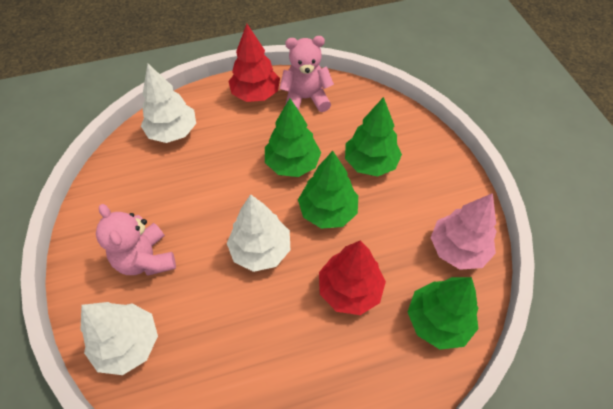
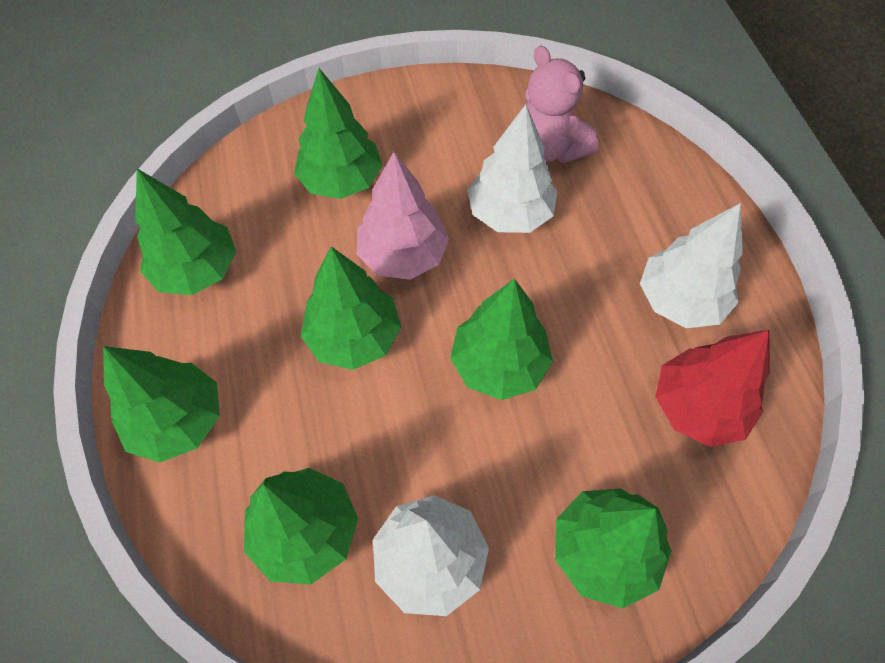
green tree: 4 -> 7
pink teddy bear: 2 -> 1
red tree: 2 -> 1

